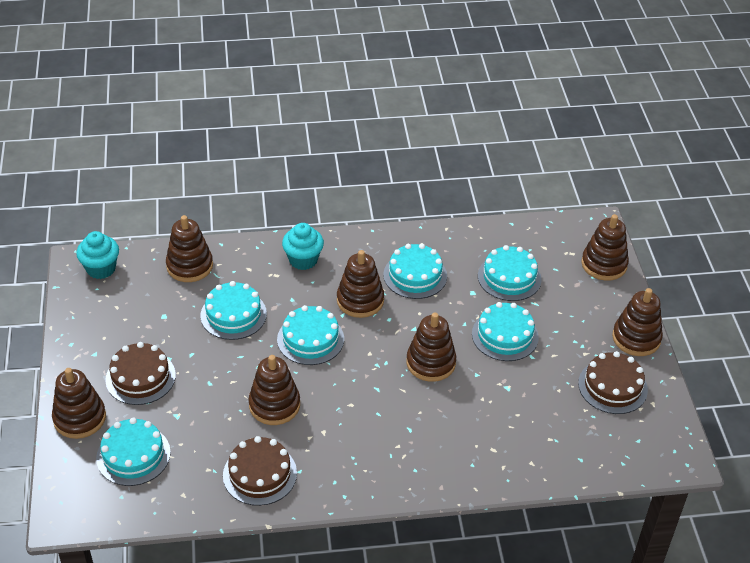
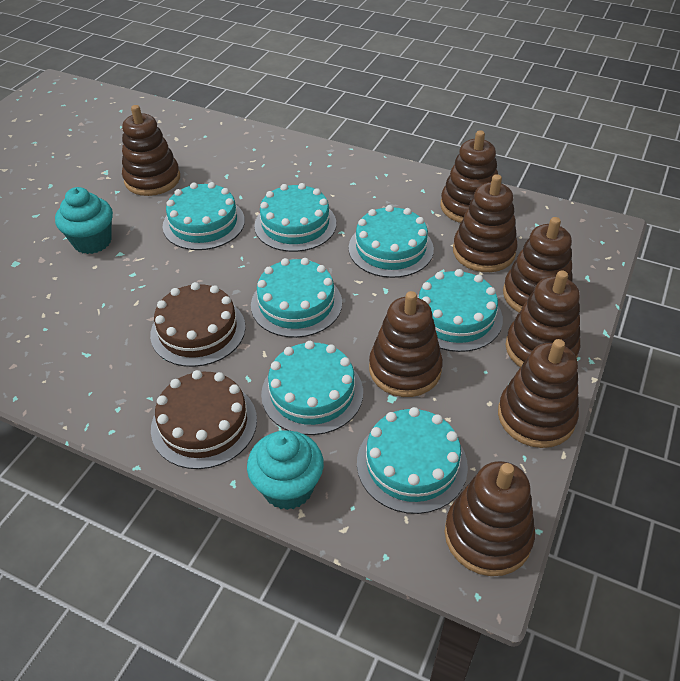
brown cake: 3 -> 2
brown stacking toy: 7 -> 8
turquoise cake: 6 -> 7

